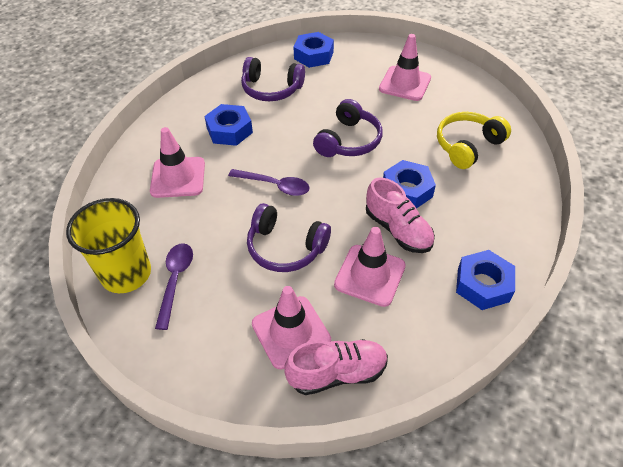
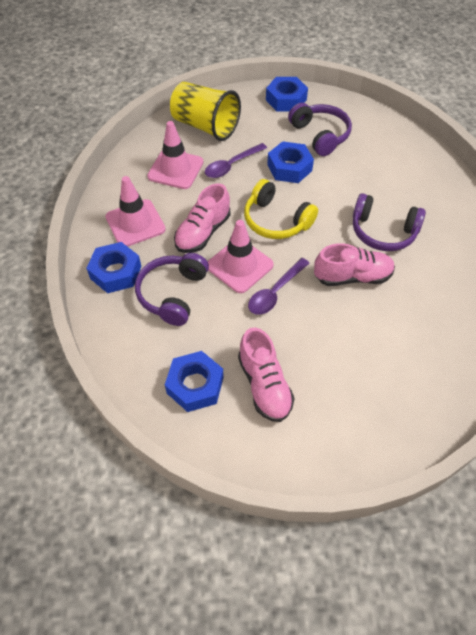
pink shoe: 2 -> 3
pink traffic cone: 4 -> 3

